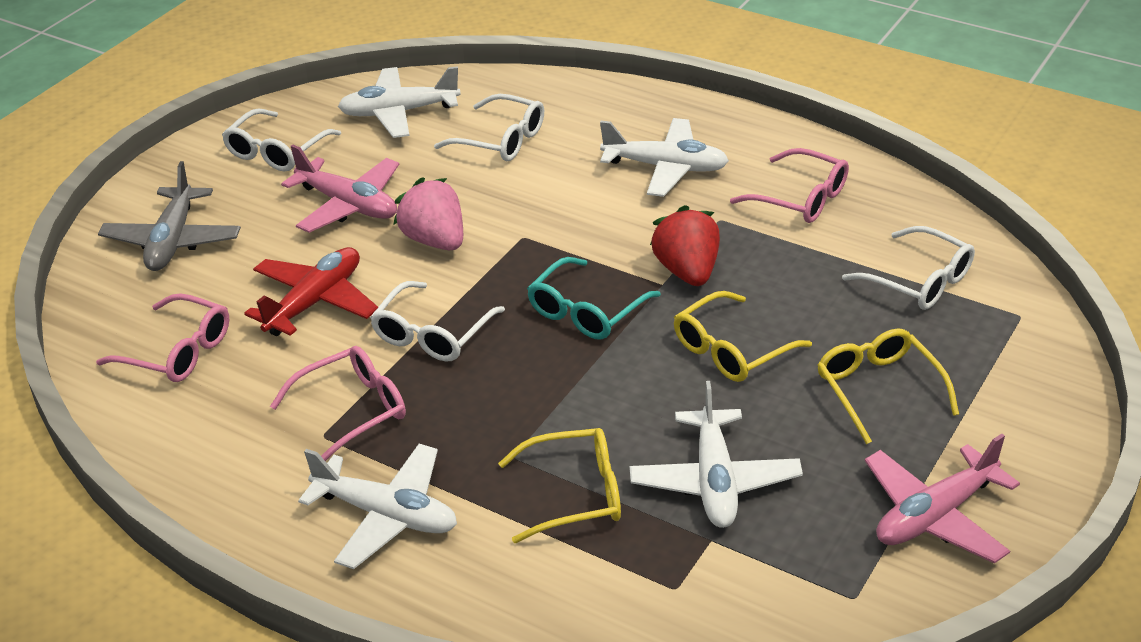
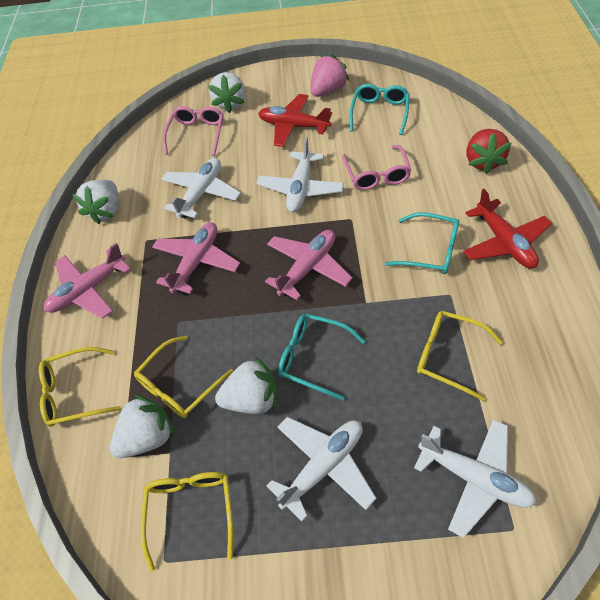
grey plane: 1 -> 0
pink glasses: 3 -> 2
pink plane: 2 -> 3
red plane: 1 -> 2
turquoise glasses: 1 -> 3
white glasses: 4 -> 0
white strawberry: 0 -> 4
yellow glasses: 3 -> 4

